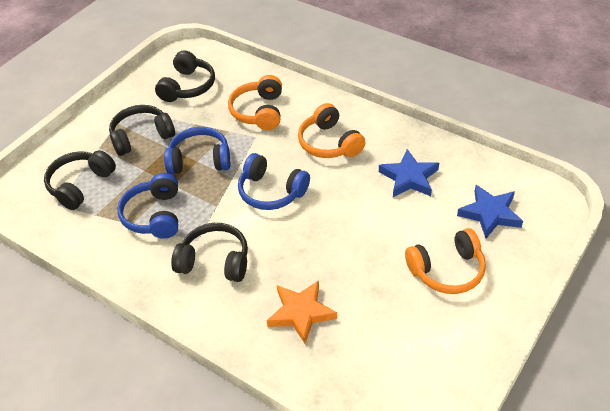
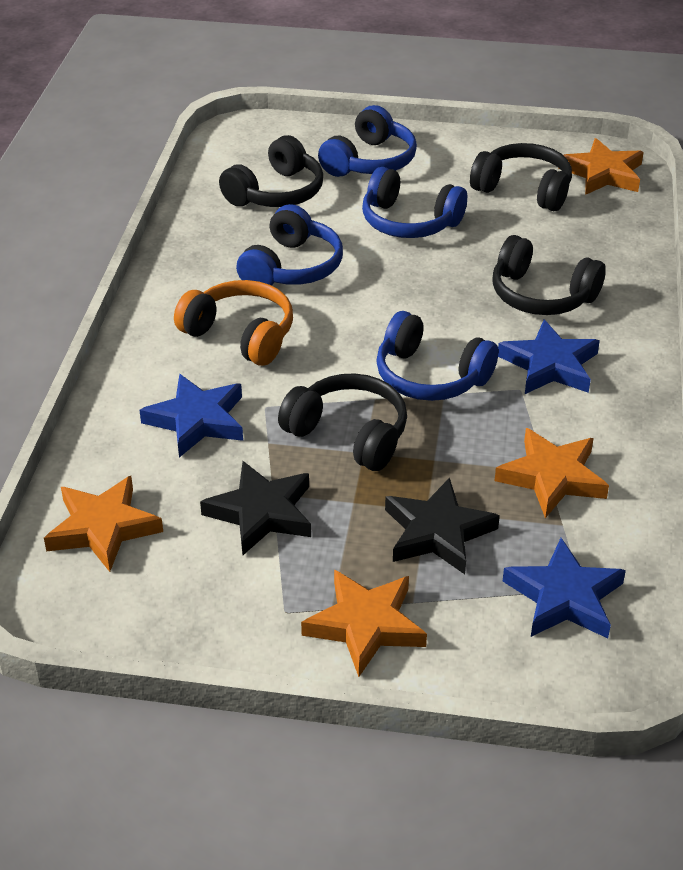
black star: 0 -> 2
blue headphones: 3 -> 4
blue star: 2 -> 3
orange headphones: 3 -> 1
orange star: 1 -> 4

